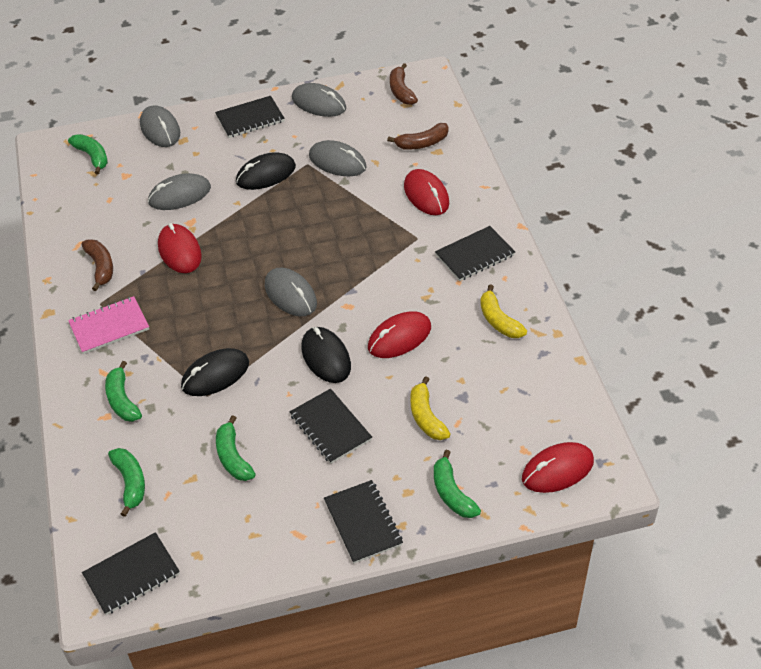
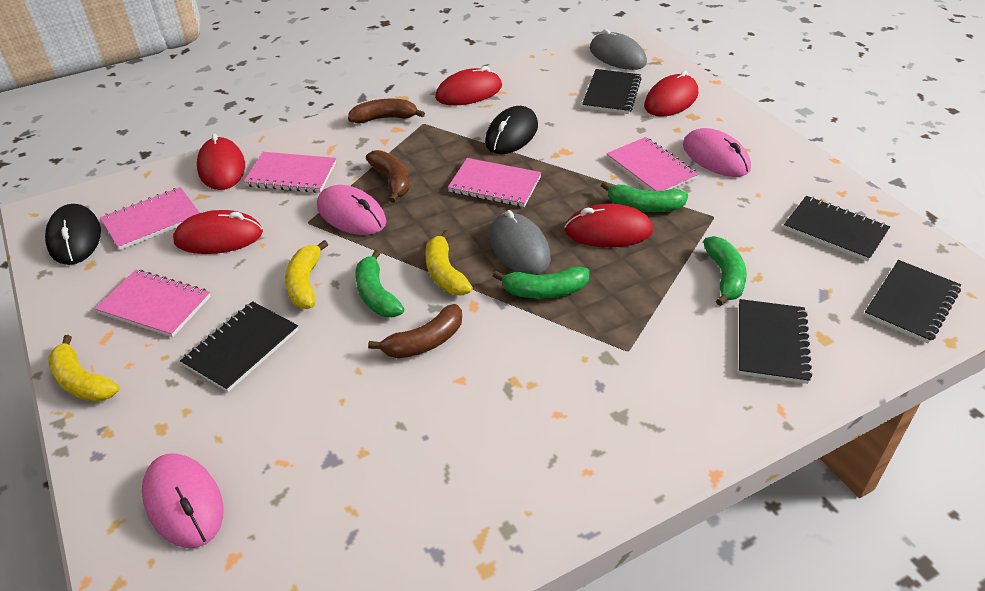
black mouse: 3 -> 2
green banana: 5 -> 4
grey mouse: 5 -> 2
pink mouse: 0 -> 3
pink notebook: 1 -> 5
red mouse: 4 -> 5
yellow banana: 2 -> 3

